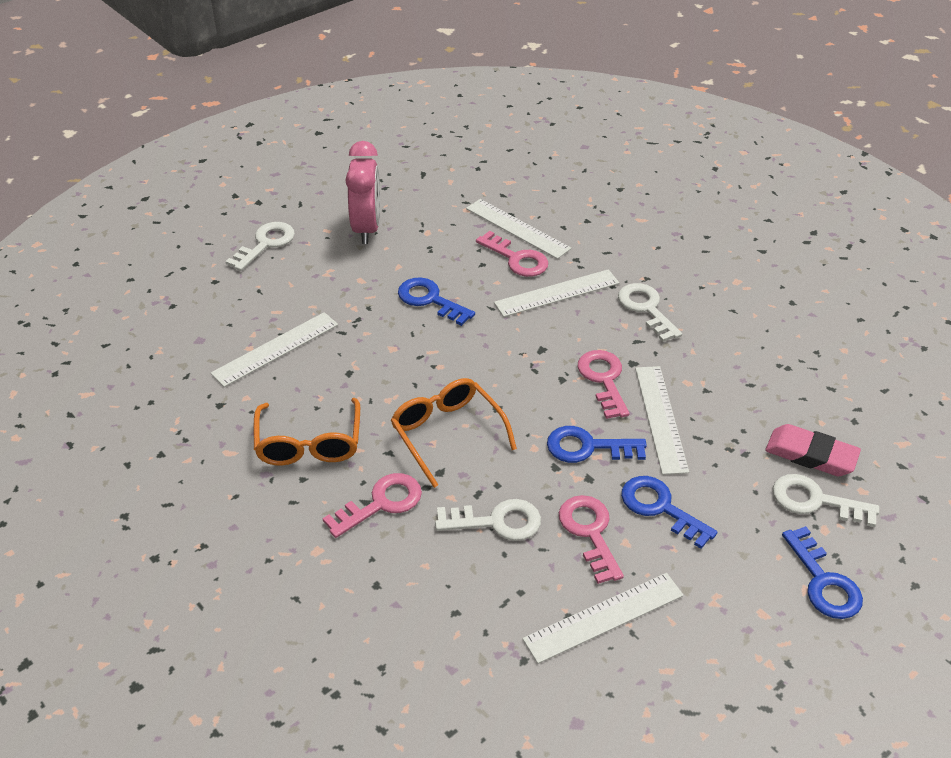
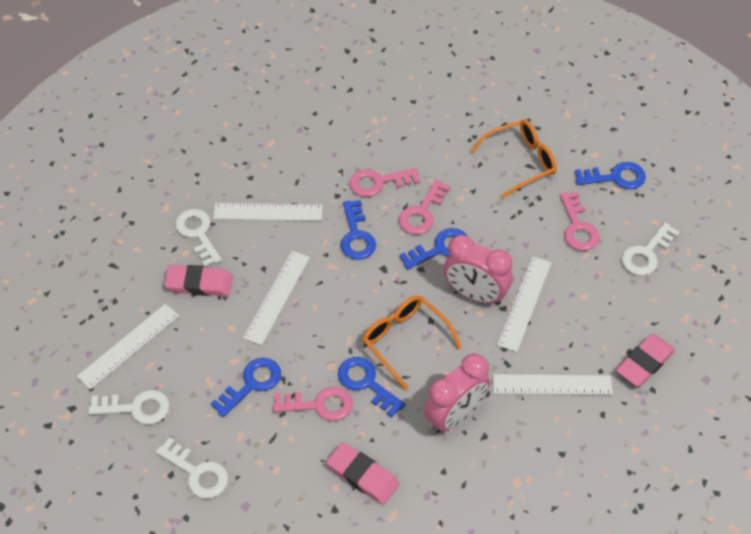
blue key: 4 -> 5
pink clock: 1 -> 2
pink eraser: 1 -> 3

